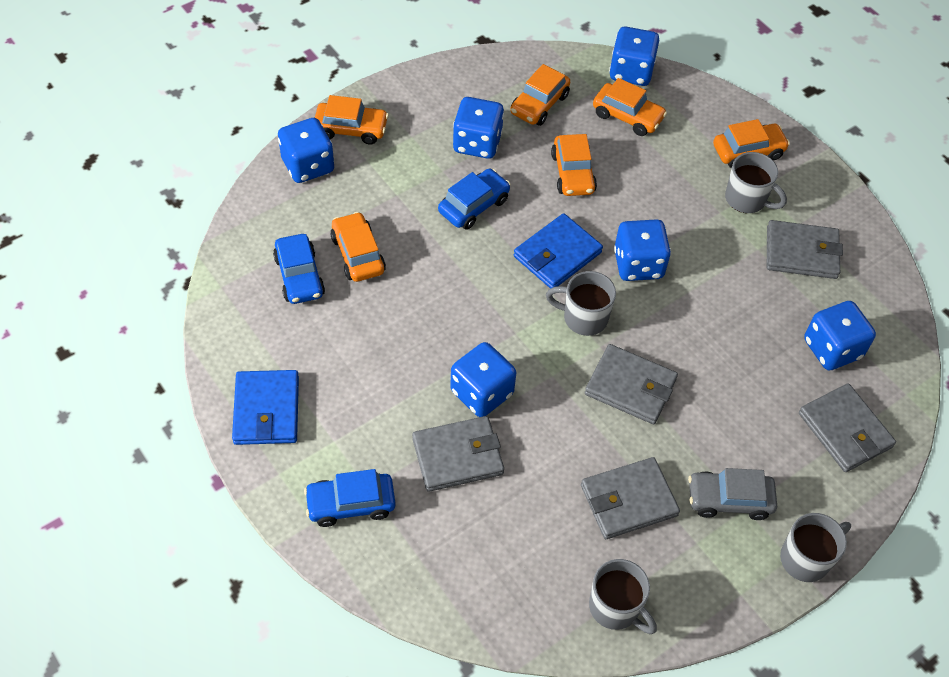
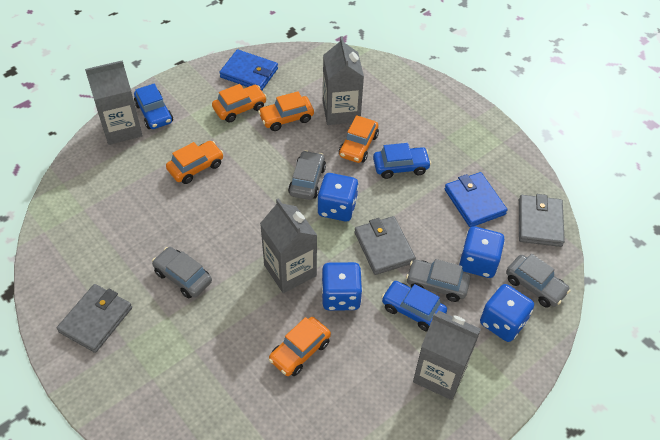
blue dice: 6 -> 4
grey car: 1 -> 4
grey carton: 0 -> 4
grey mug: 4 -> 0
grey wallet: 5 -> 3
orange car: 6 -> 5

